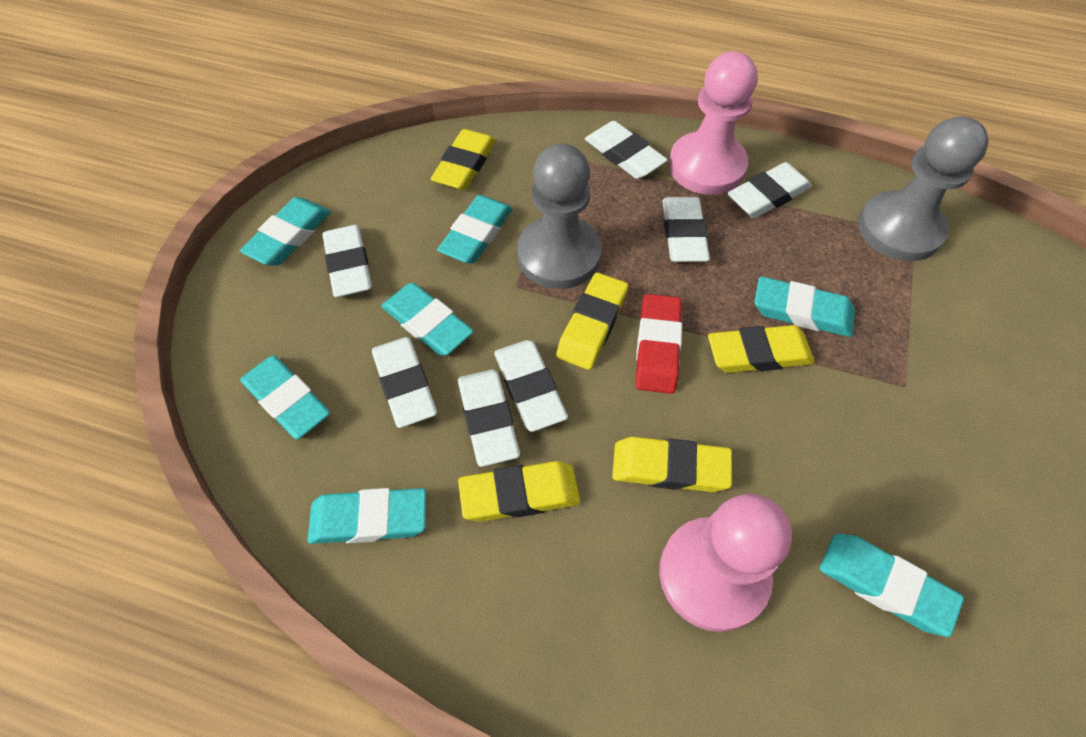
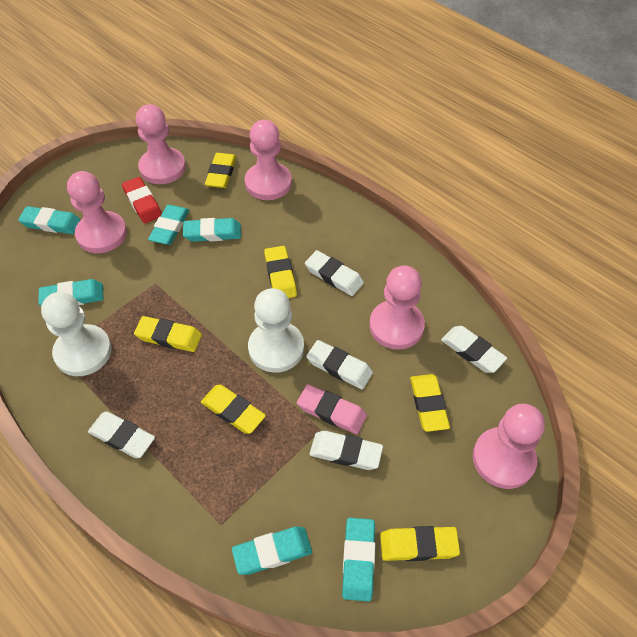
grey pawn: 2 -> 0
pink eraser: 0 -> 1
pink pawn: 2 -> 5
turquoise eraser: 7 -> 6
white eraser: 7 -> 5
white pawn: 0 -> 2
yellow eraser: 5 -> 6

